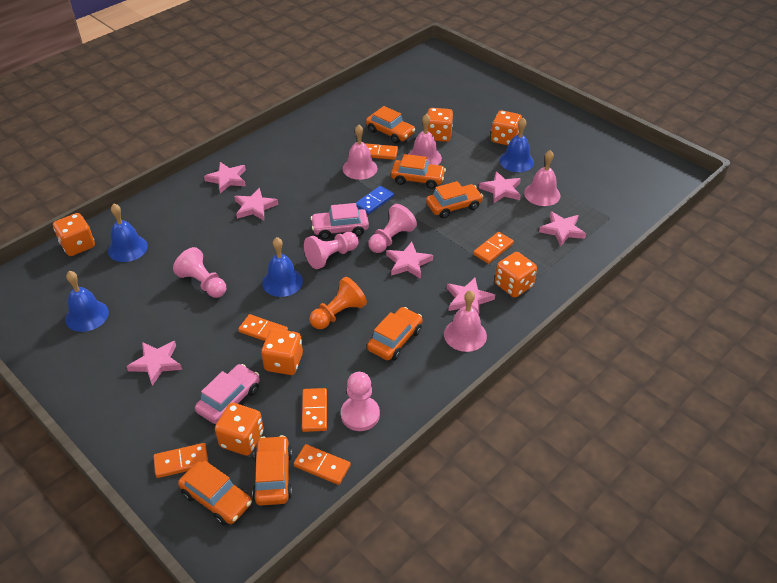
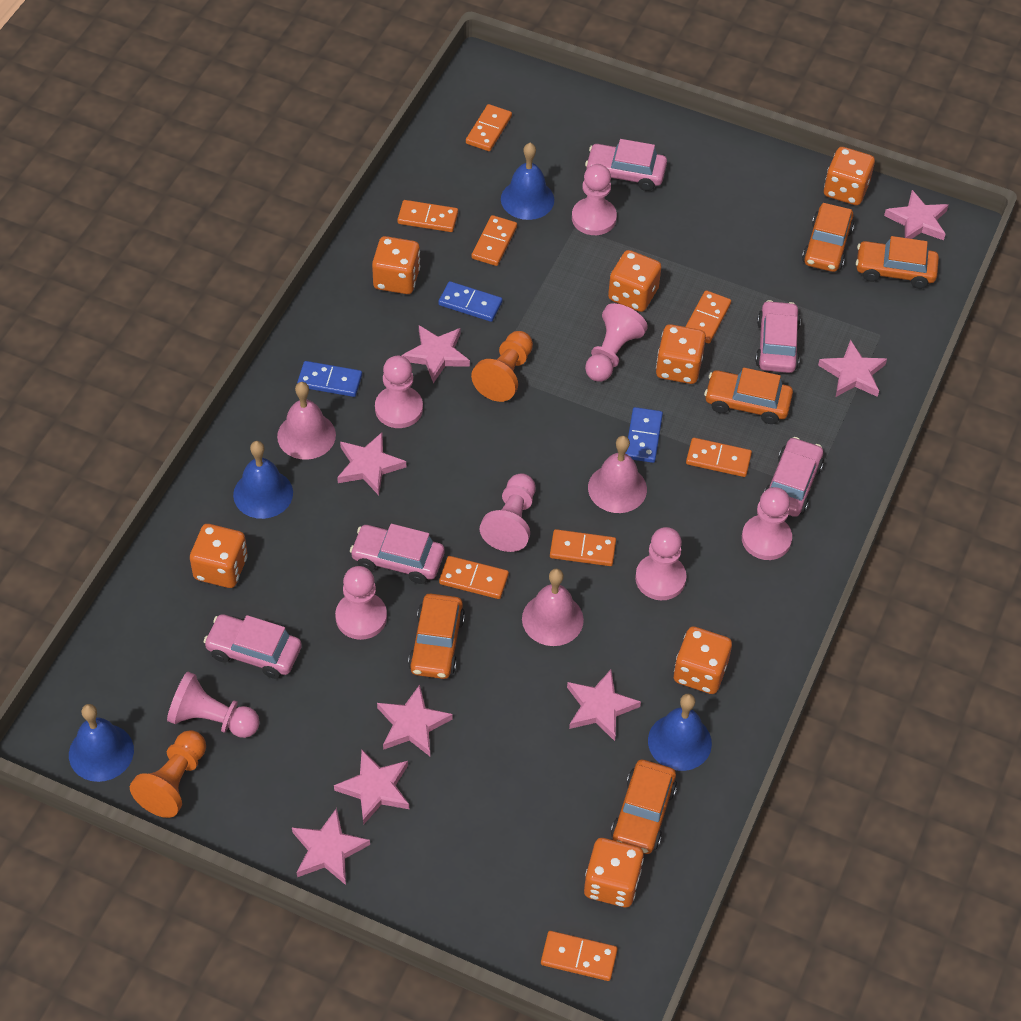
blue domino: 1 -> 3
orange car: 6 -> 5
orange dice: 6 -> 7
orange domino: 6 -> 8
orange pawn: 1 -> 2
pink bell: 4 -> 3
pink car: 2 -> 5
pink pawn: 4 -> 8
pink star: 7 -> 8

